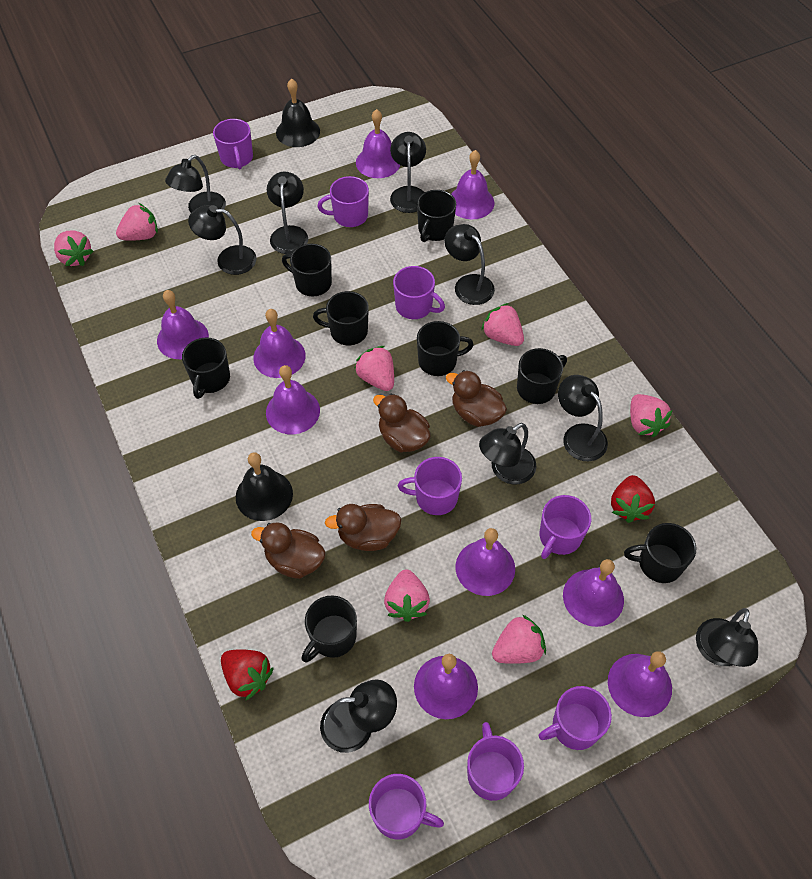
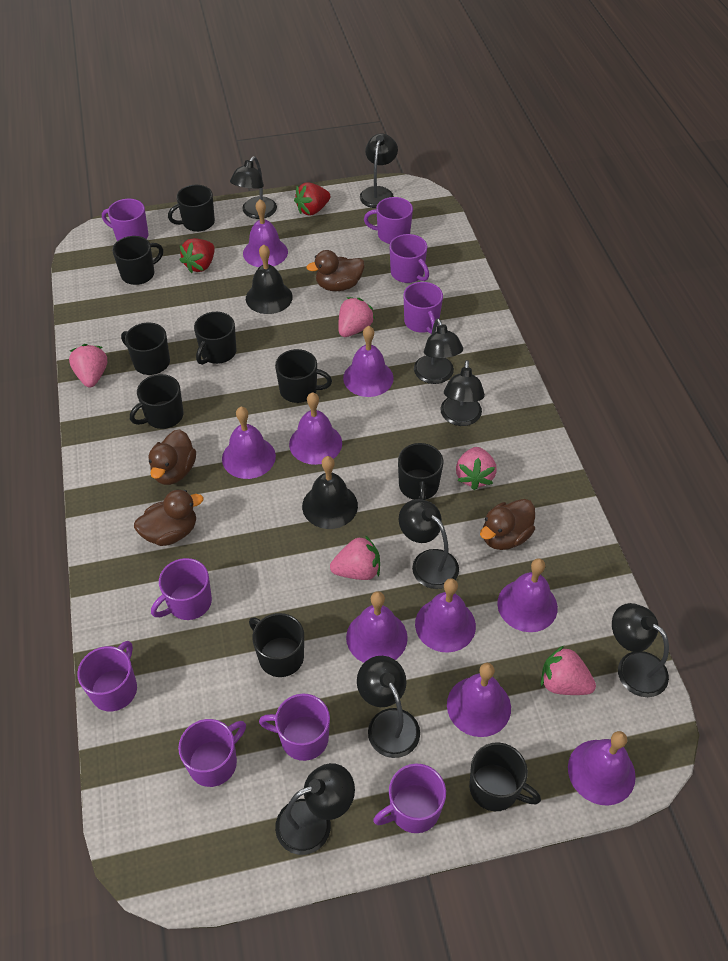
black lamp: 9 -> 8
black mug: 8 -> 9
pink strawberry: 7 -> 5
purple mug: 8 -> 9

